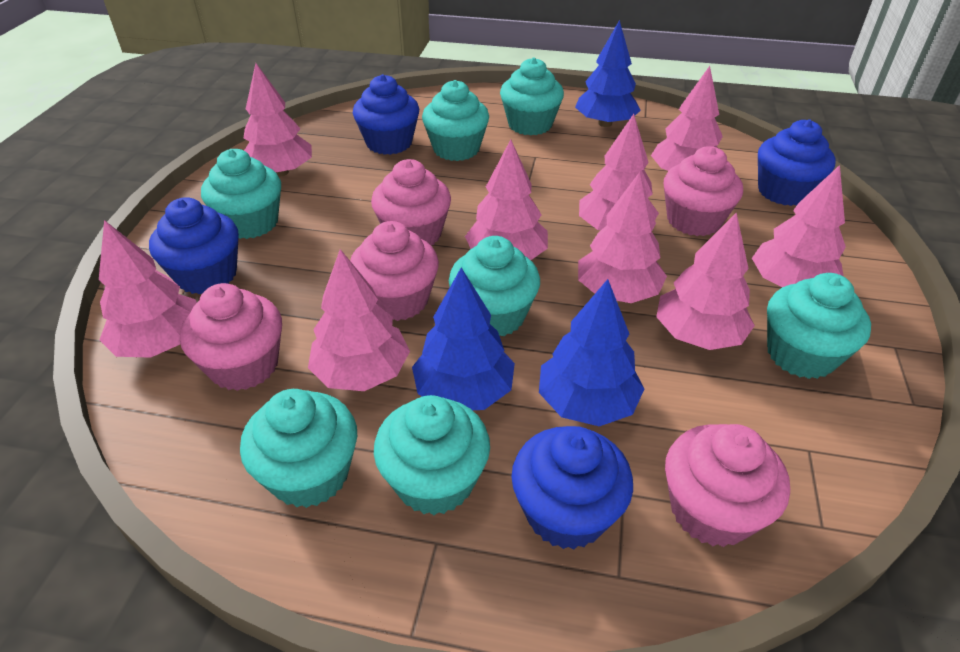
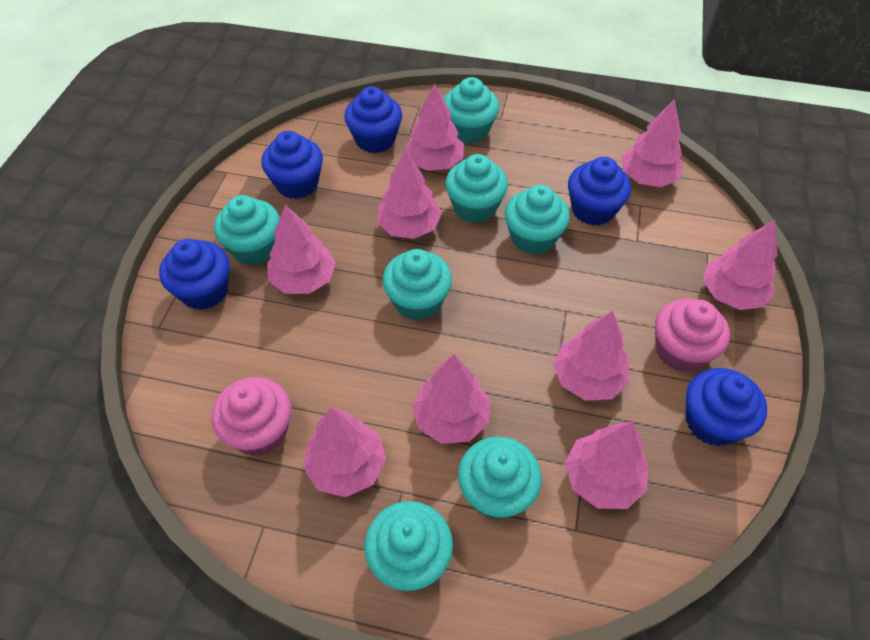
blue cupcake: 4 -> 5
blue tree: 3 -> 0
pink cupcake: 5 -> 2

